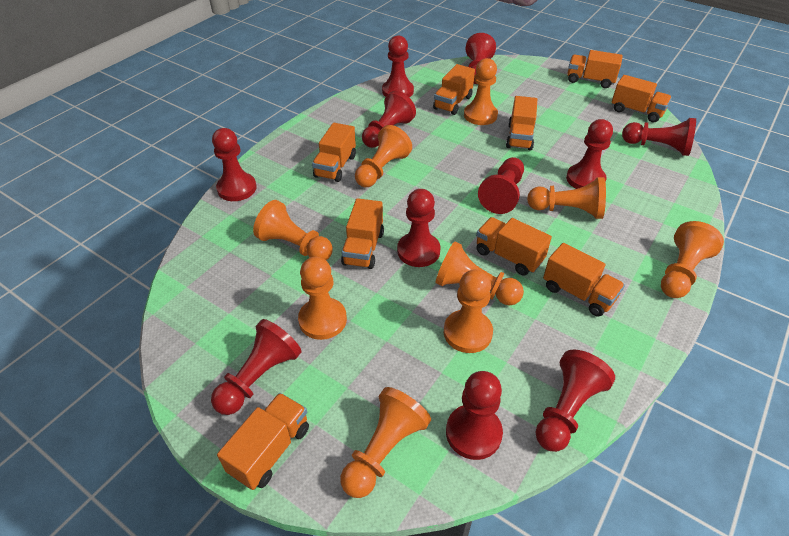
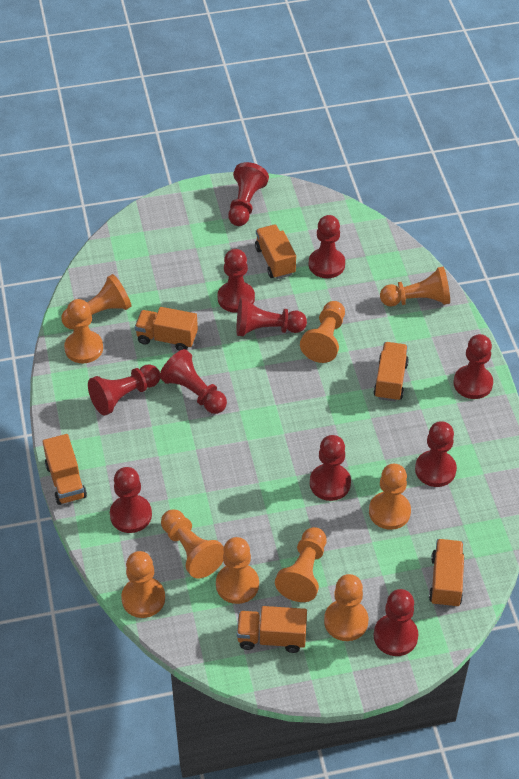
orange pawn: 9 -> 10
orange truck: 9 -> 6

